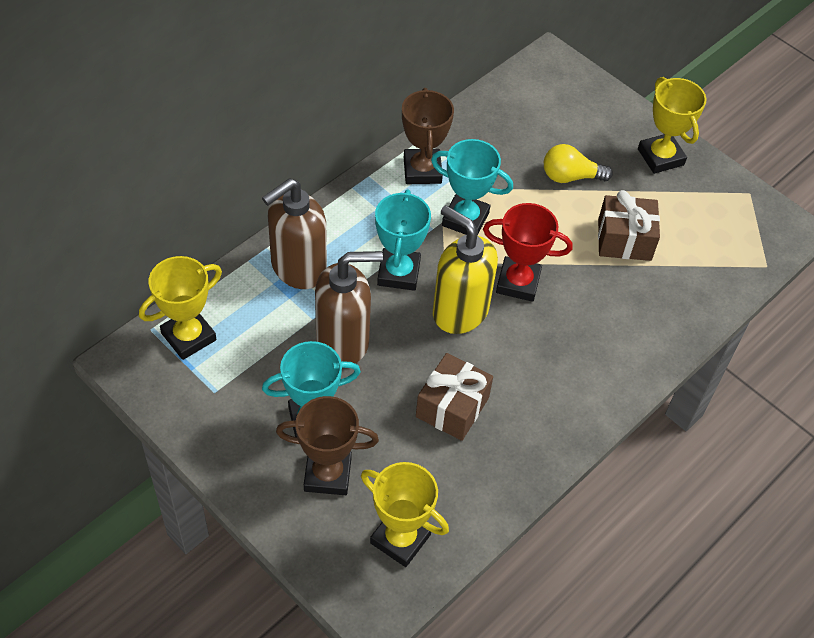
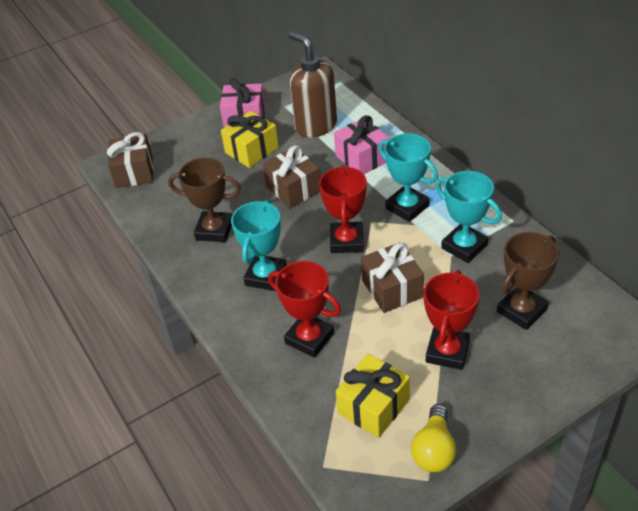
brown gift: 2 -> 3
brown soap dispenser: 2 -> 1
pink gift: 0 -> 2
red trophy: 1 -> 3
yellow gift: 0 -> 2
yellow soap dispenser: 1 -> 0
yellow trophy: 3 -> 0

